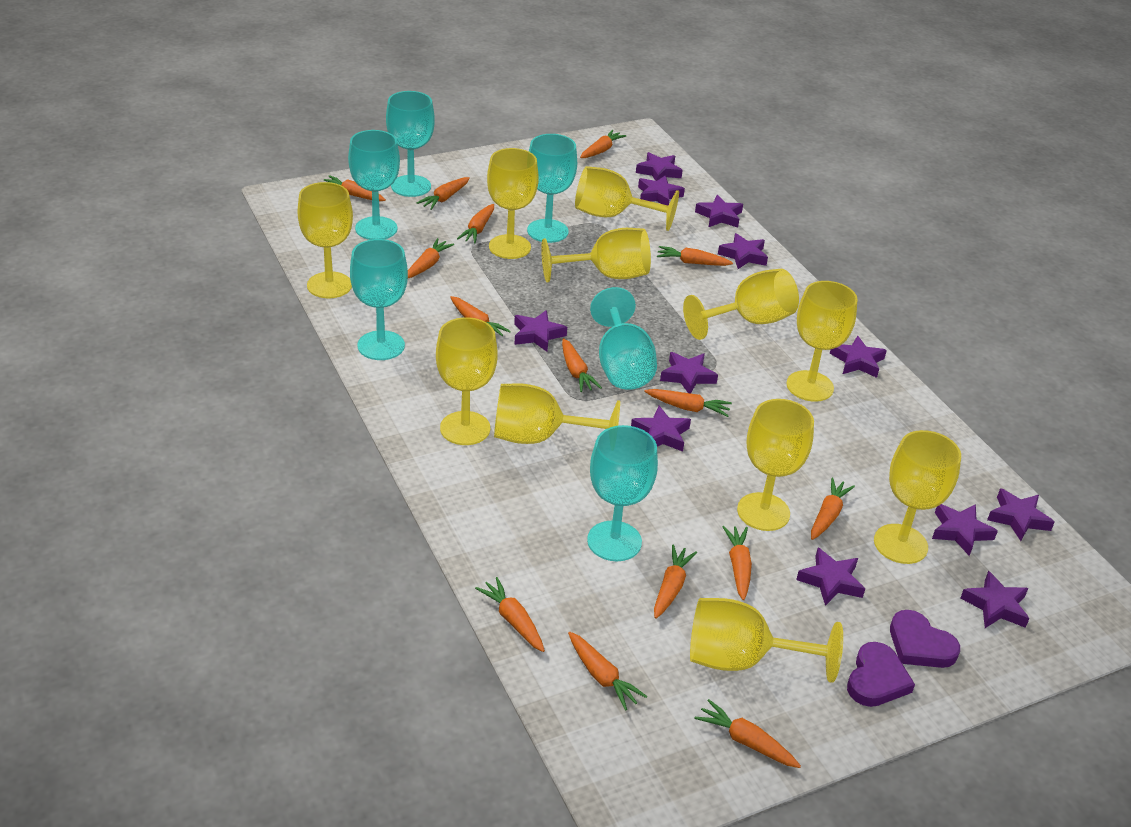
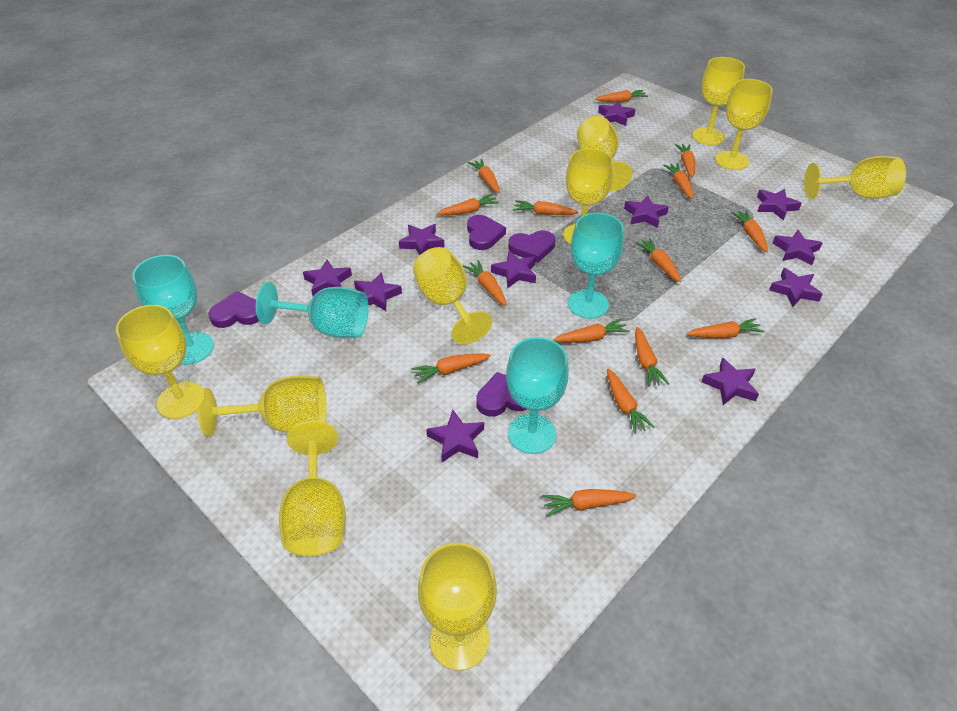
purple heart: 2 -> 4
purple star: 12 -> 11
turquoise goblet: 6 -> 4
yellow goblet: 11 -> 10

